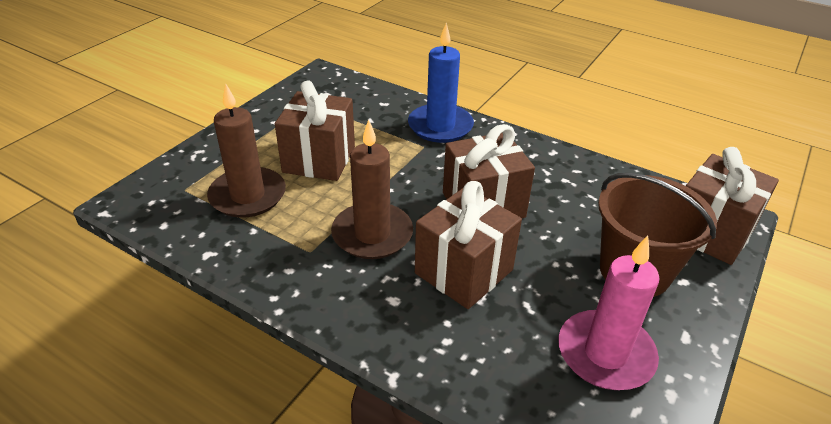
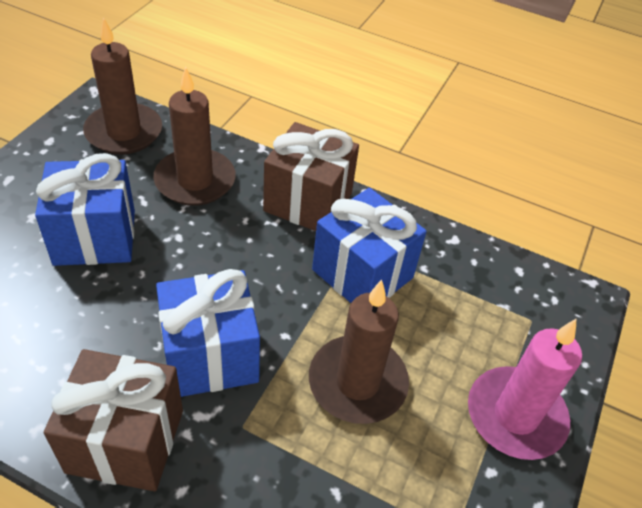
blue candle: 1 -> 0
blue gift: 0 -> 3
brown bucket: 1 -> 0
brown candle: 2 -> 3
brown gift: 4 -> 2

